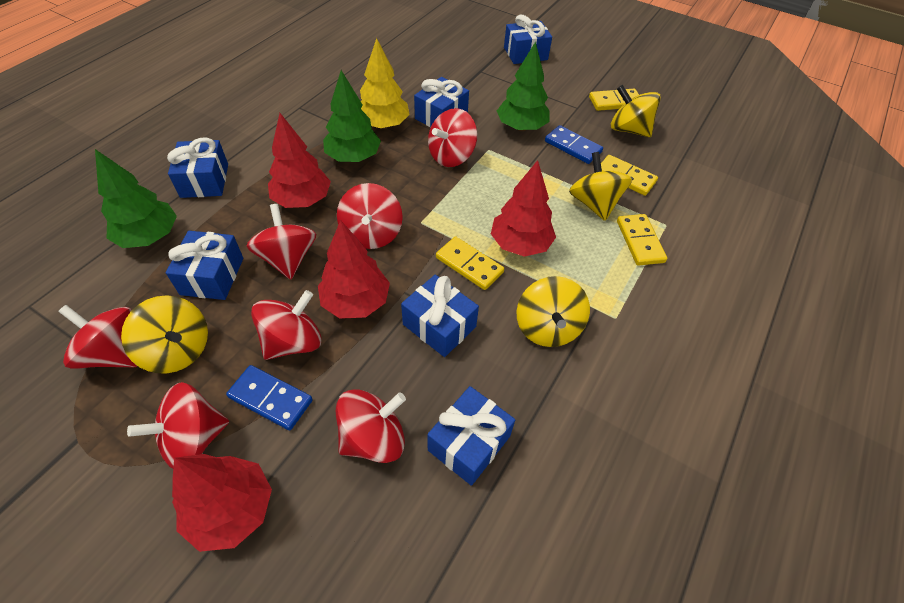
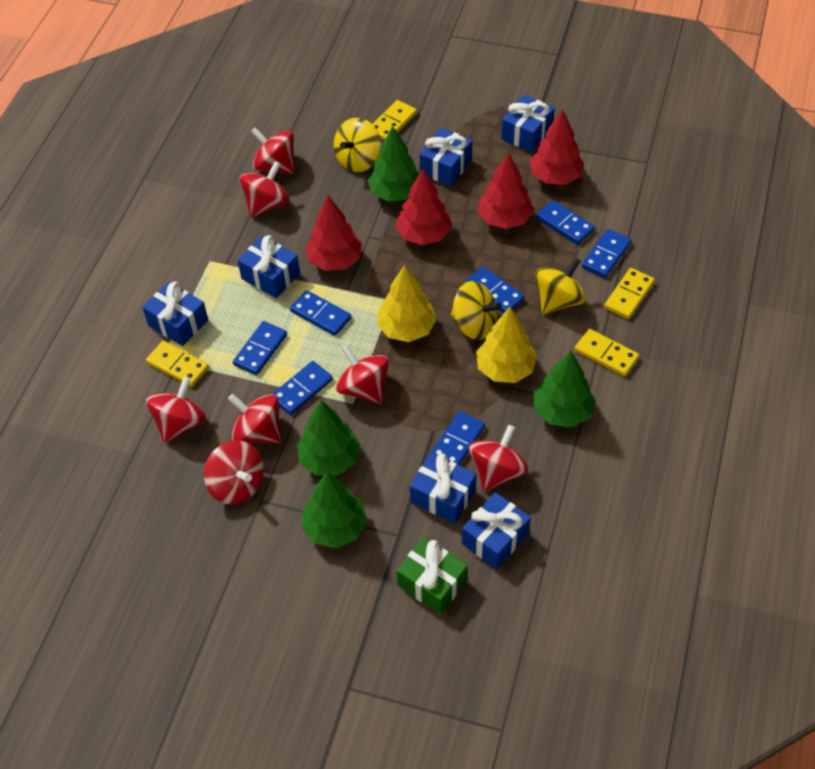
blue domino: 2 -> 7
green gift: 0 -> 1
green tree: 3 -> 4
yellow spinning top: 4 -> 3
yellow tree: 1 -> 2

